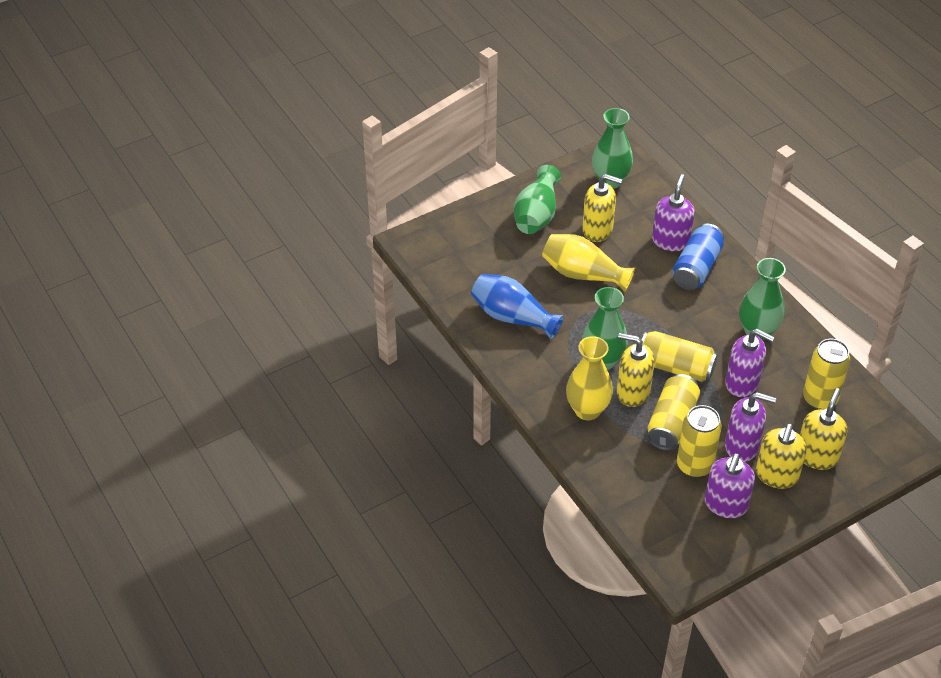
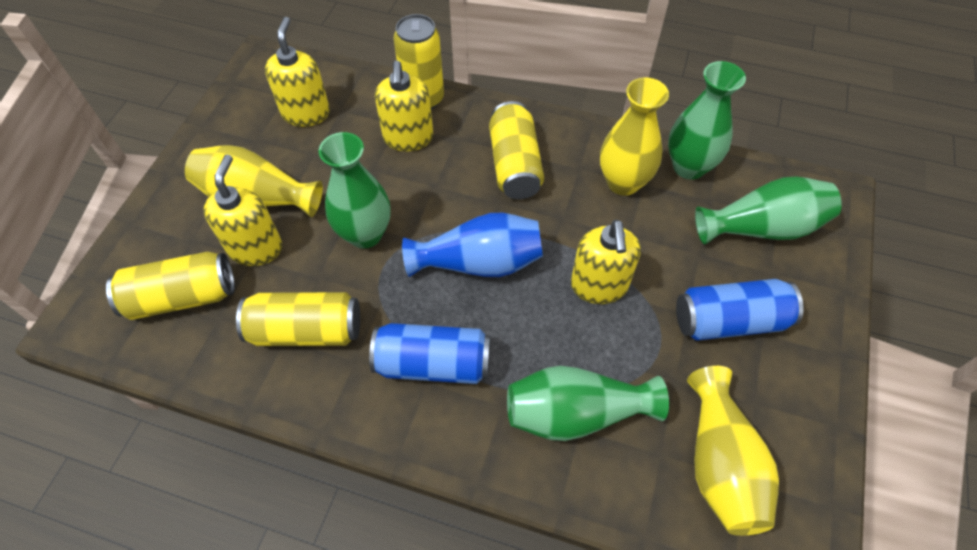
blue can: 1 -> 2
purple soap dispenser: 4 -> 0
yellow vase: 2 -> 3

